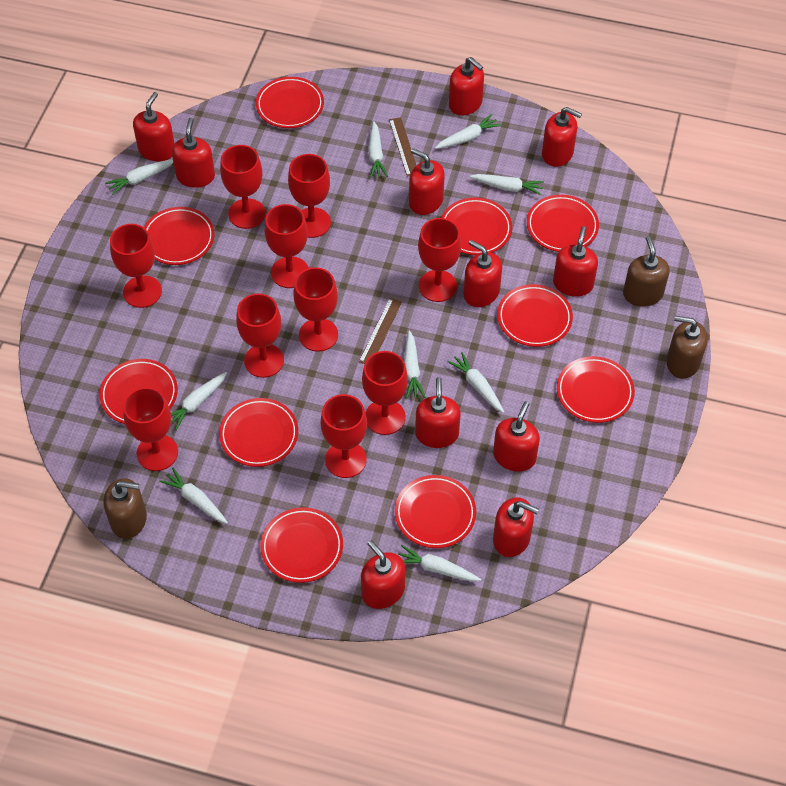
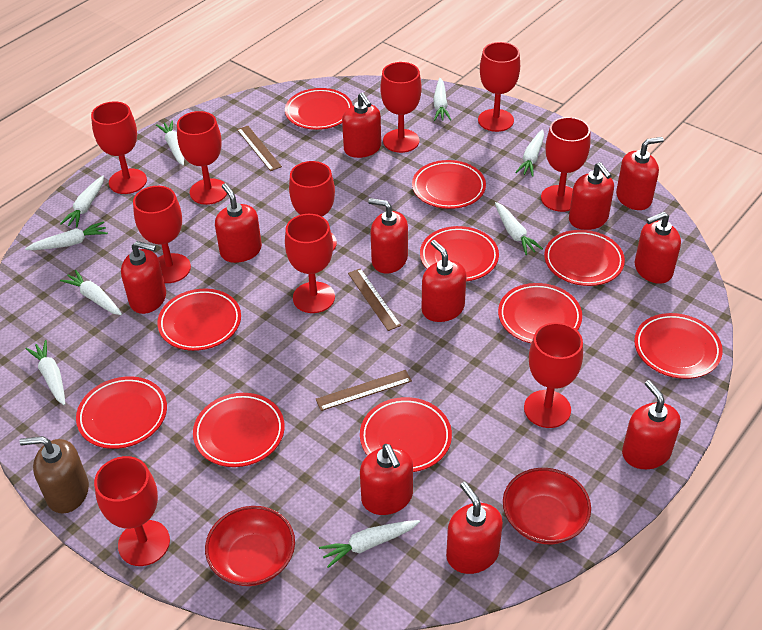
brown ruler: 2 -> 3
brown soap dispenser: 3 -> 1
red bowl: 0 -> 2

